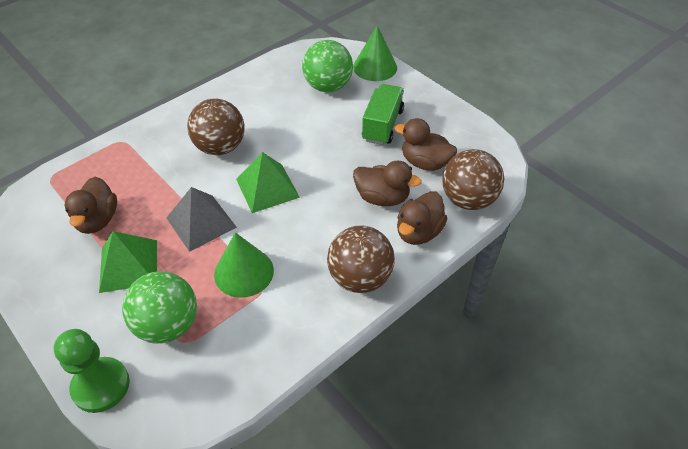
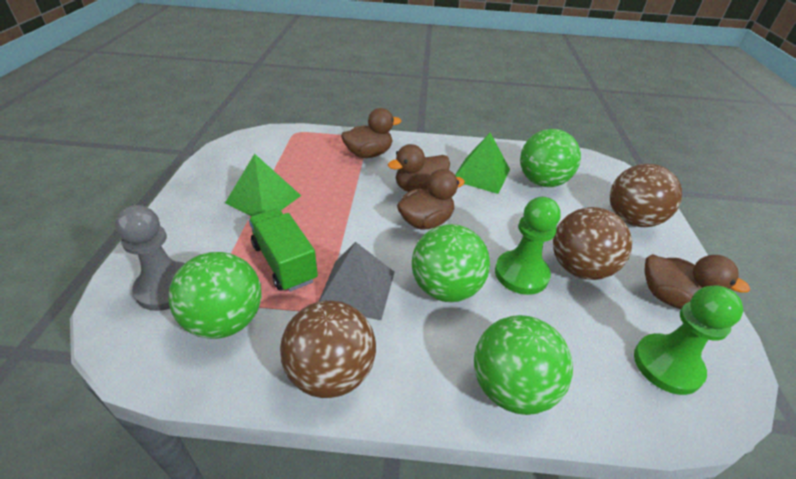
green ball: 2 -> 4
green cone: 2 -> 0
green pawn: 1 -> 2
grey pawn: 0 -> 1

